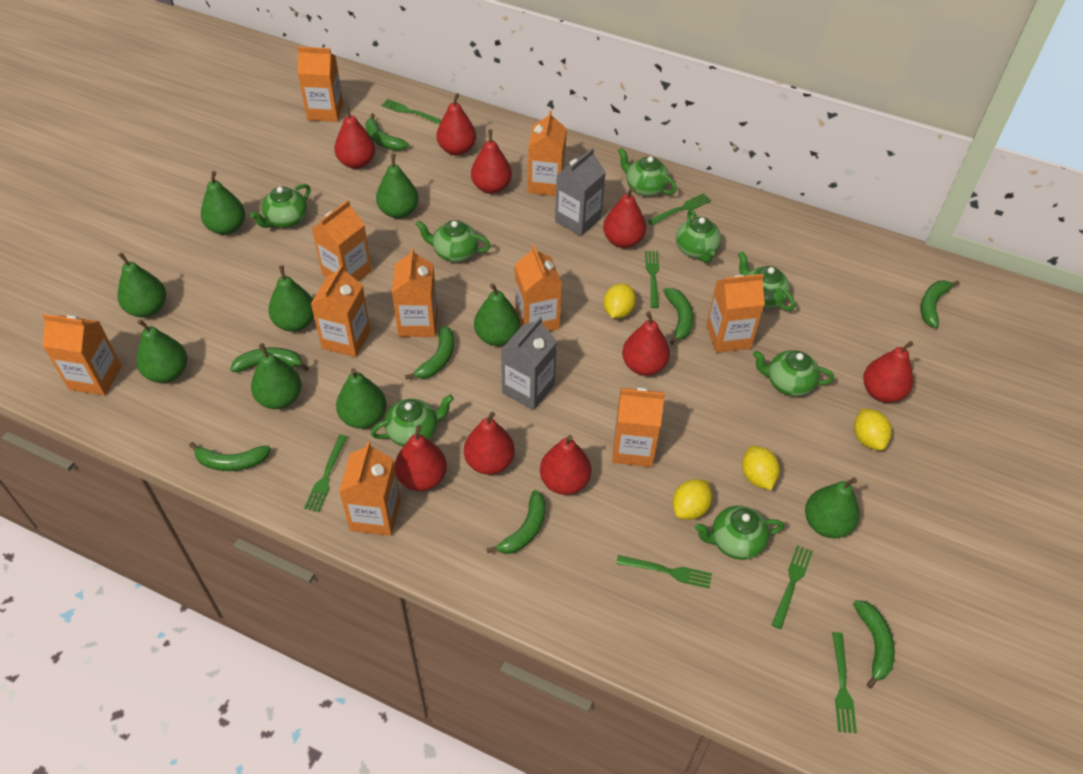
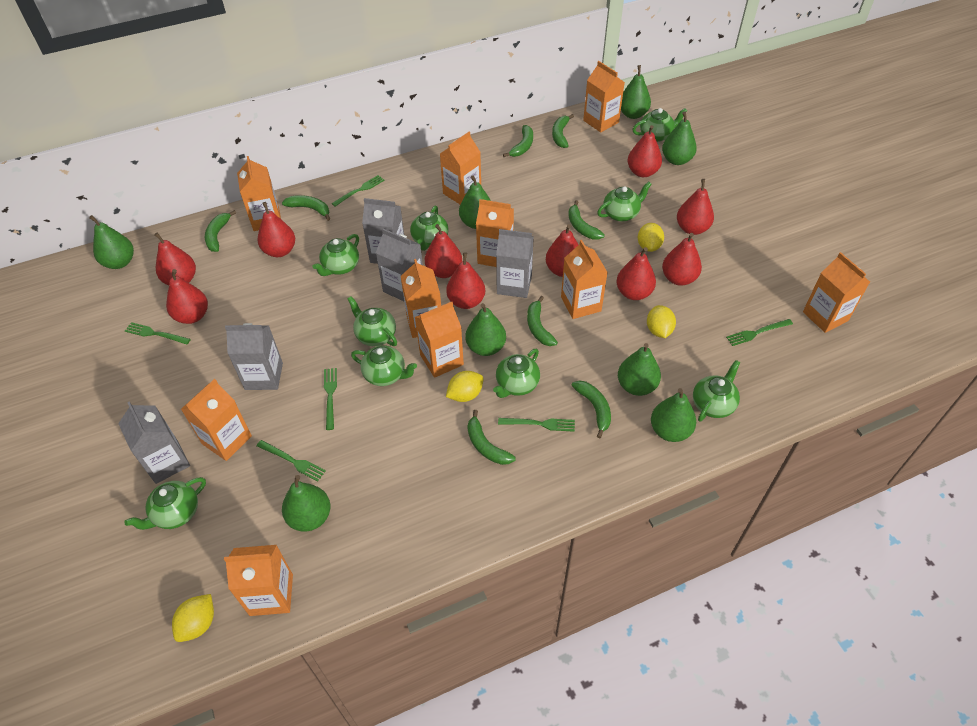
green fork: 7 -> 6
green pear: 9 -> 8
green teapot: 8 -> 9
grey carton: 2 -> 5
red pear: 9 -> 10

